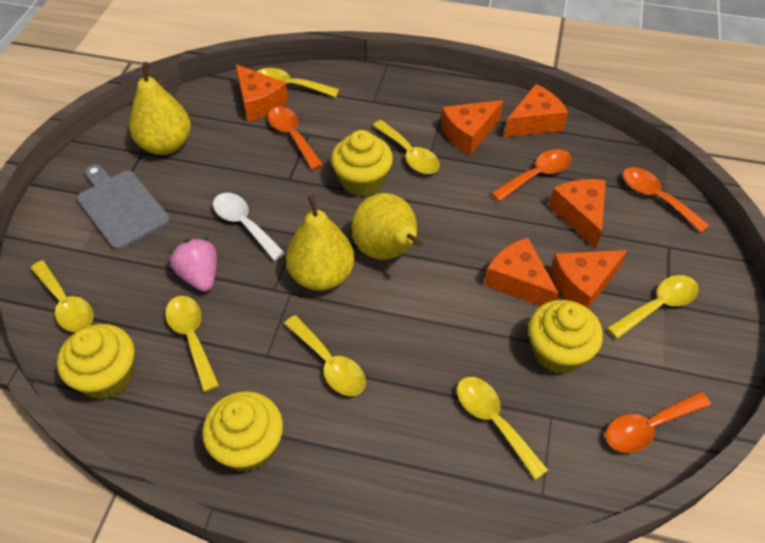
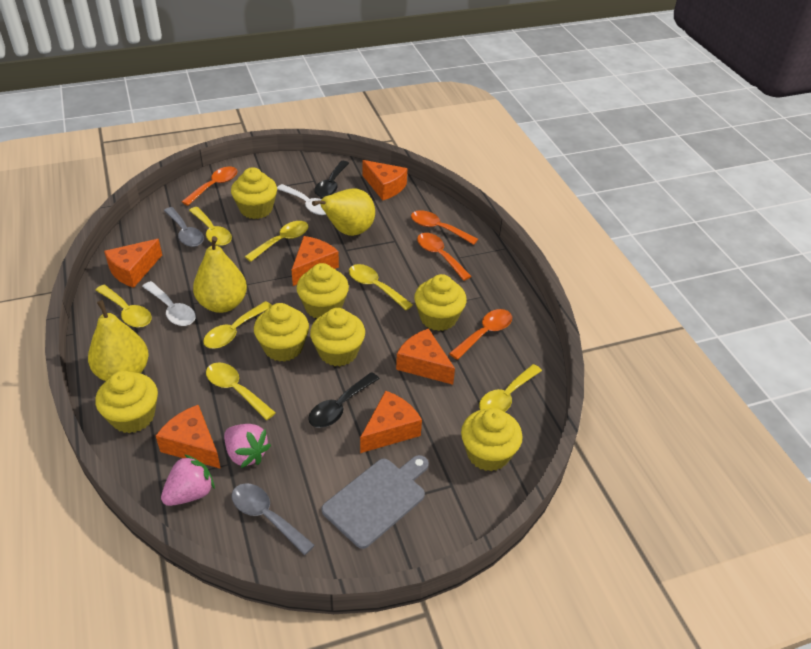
black spoon: 0 -> 2
grey spoon: 0 -> 2
pink strawberry: 1 -> 2
white spoon: 1 -> 2
yellow cupcake: 4 -> 7

